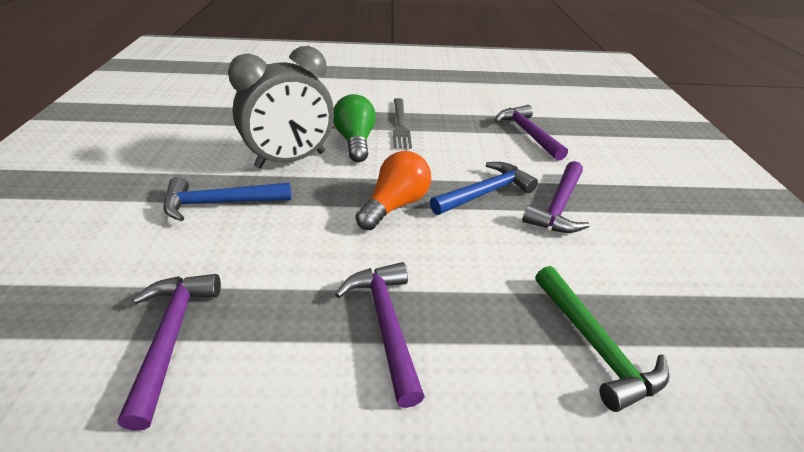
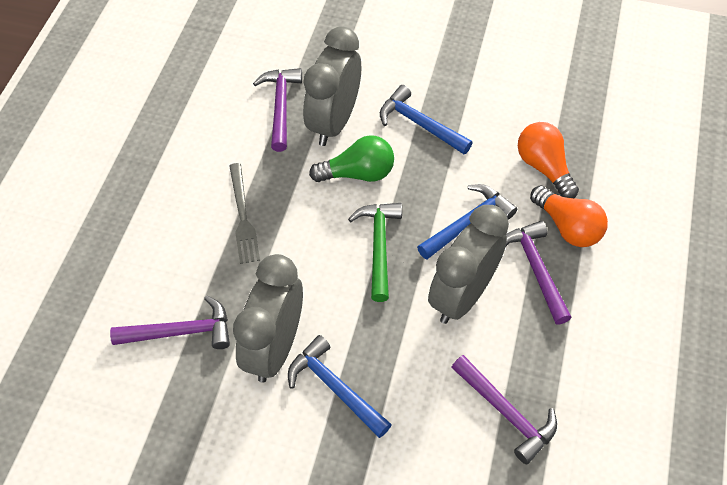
blue hammer: 2 -> 3
grey clock: 1 -> 3
orange light bulb: 1 -> 2

